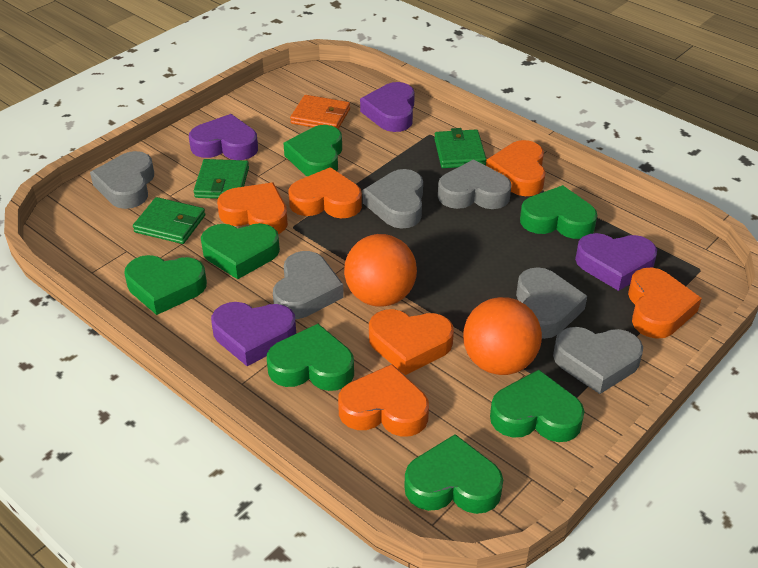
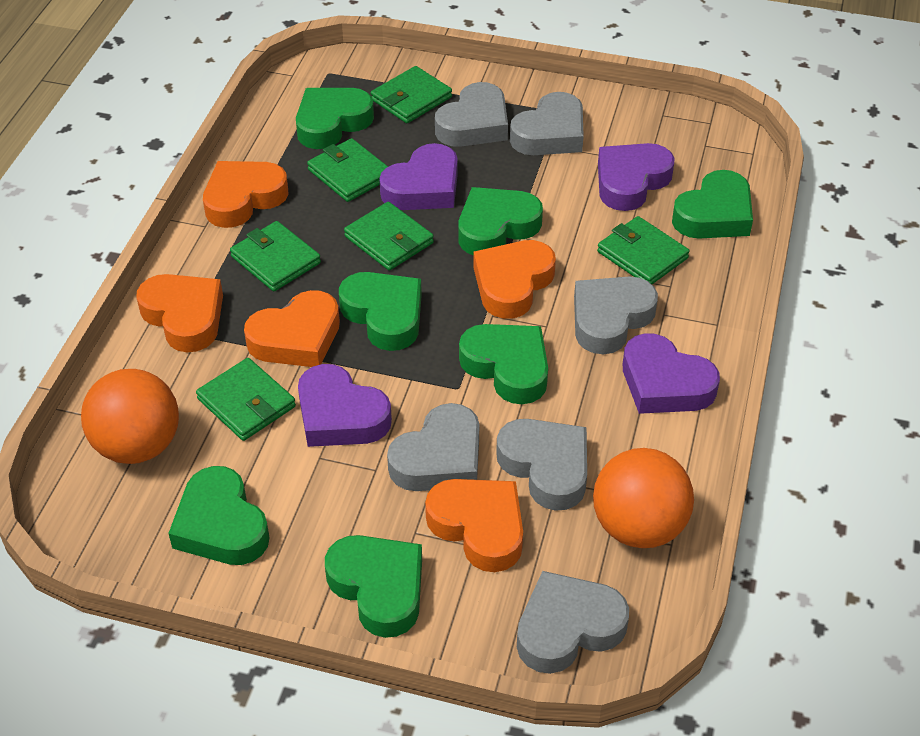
green wallet: 3 -> 6
orange heart: 6 -> 5
orange wallet: 1 -> 0

